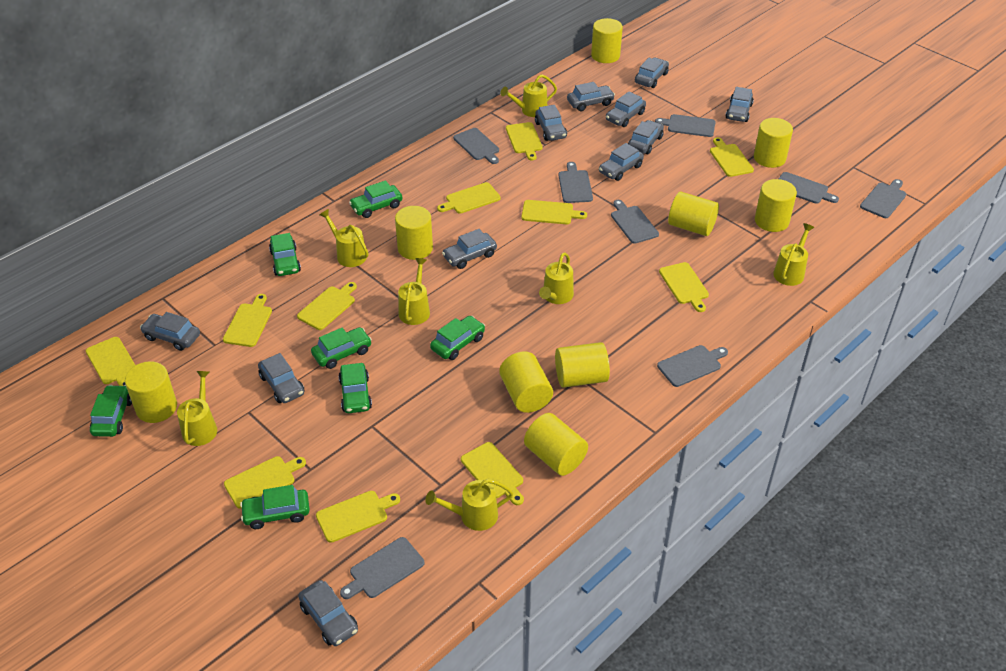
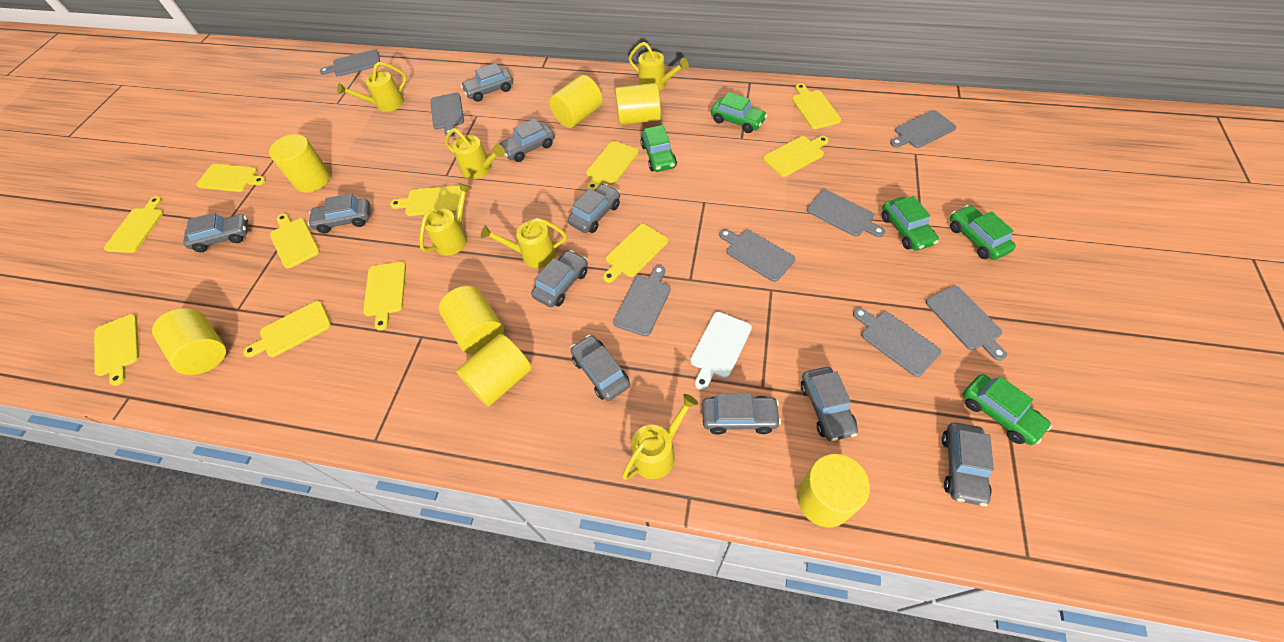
green car: 7 -> 5
grey car: 11 -> 10
white cutting board: 0 -> 1
yellow cylinder: 9 -> 7
yellow watering can: 7 -> 6

